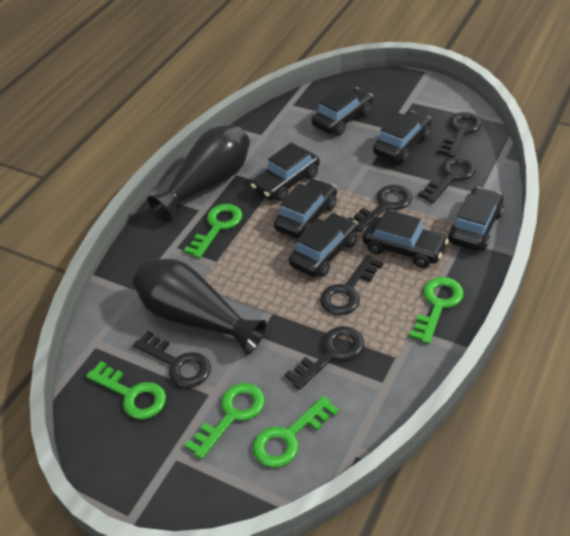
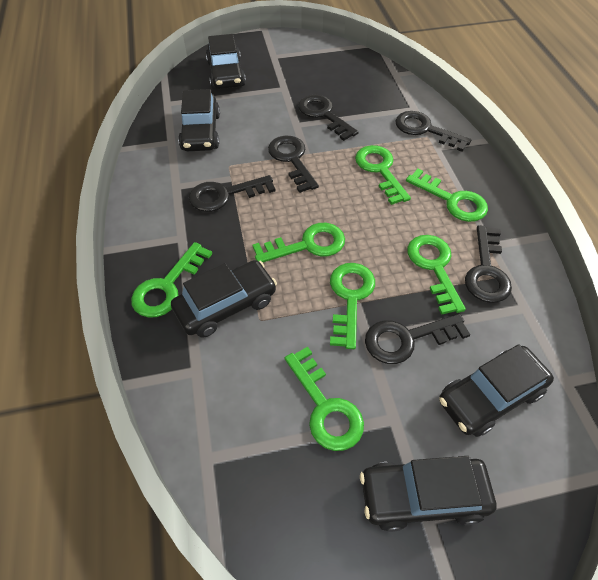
black car: 7 -> 5
black vase: 2 -> 0
green key: 5 -> 7

